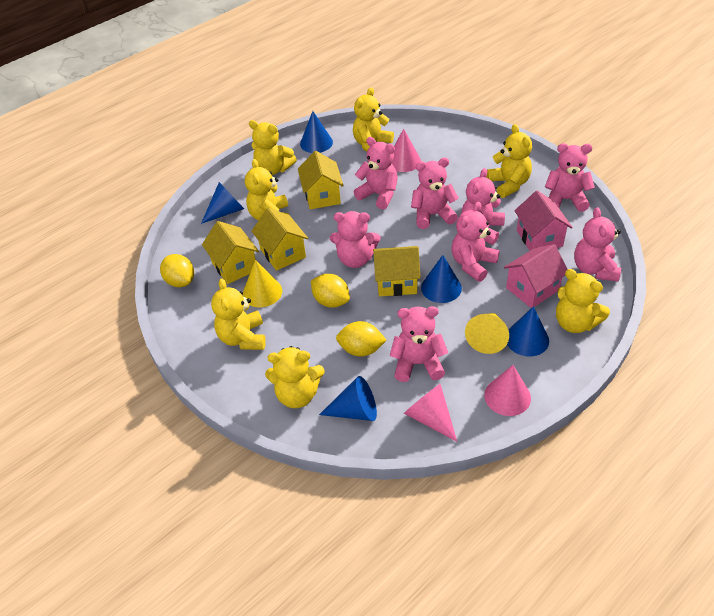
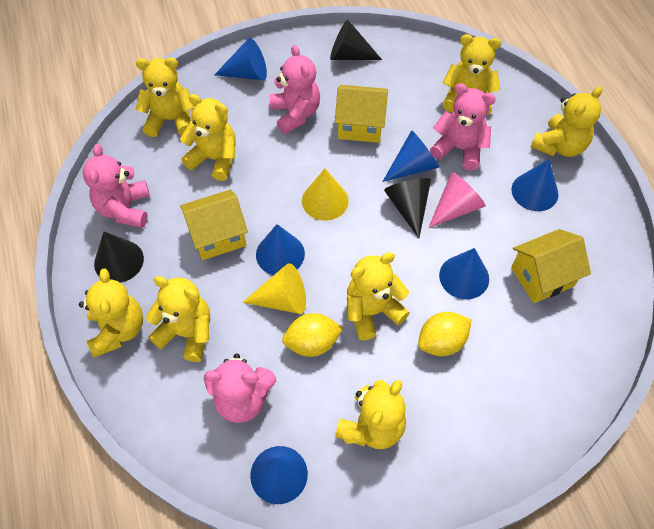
black cone: 0 -> 3
blue cone: 5 -> 6
pink cone: 3 -> 1
pink house: 2 -> 0
pink teddy bear: 8 -> 4
yellow house: 4 -> 3
yellow lemon: 3 -> 2
yellow teddy bear: 7 -> 8

